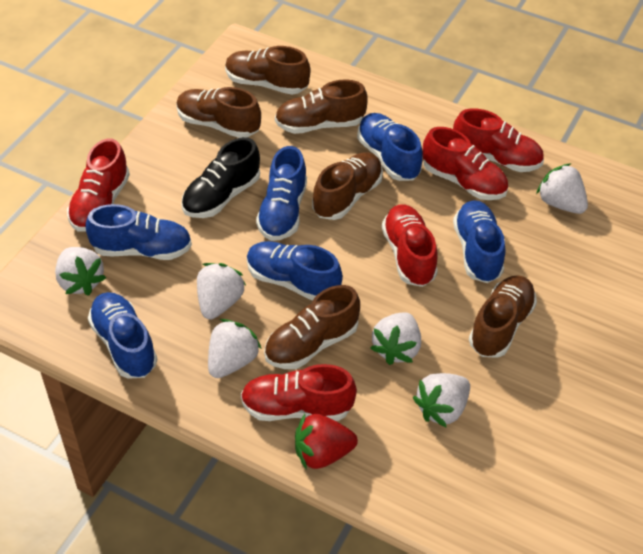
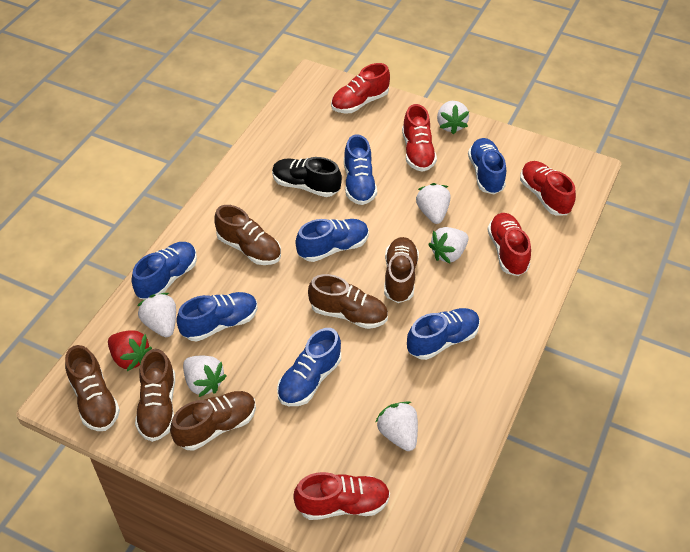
blue shoe: 6 -> 7

